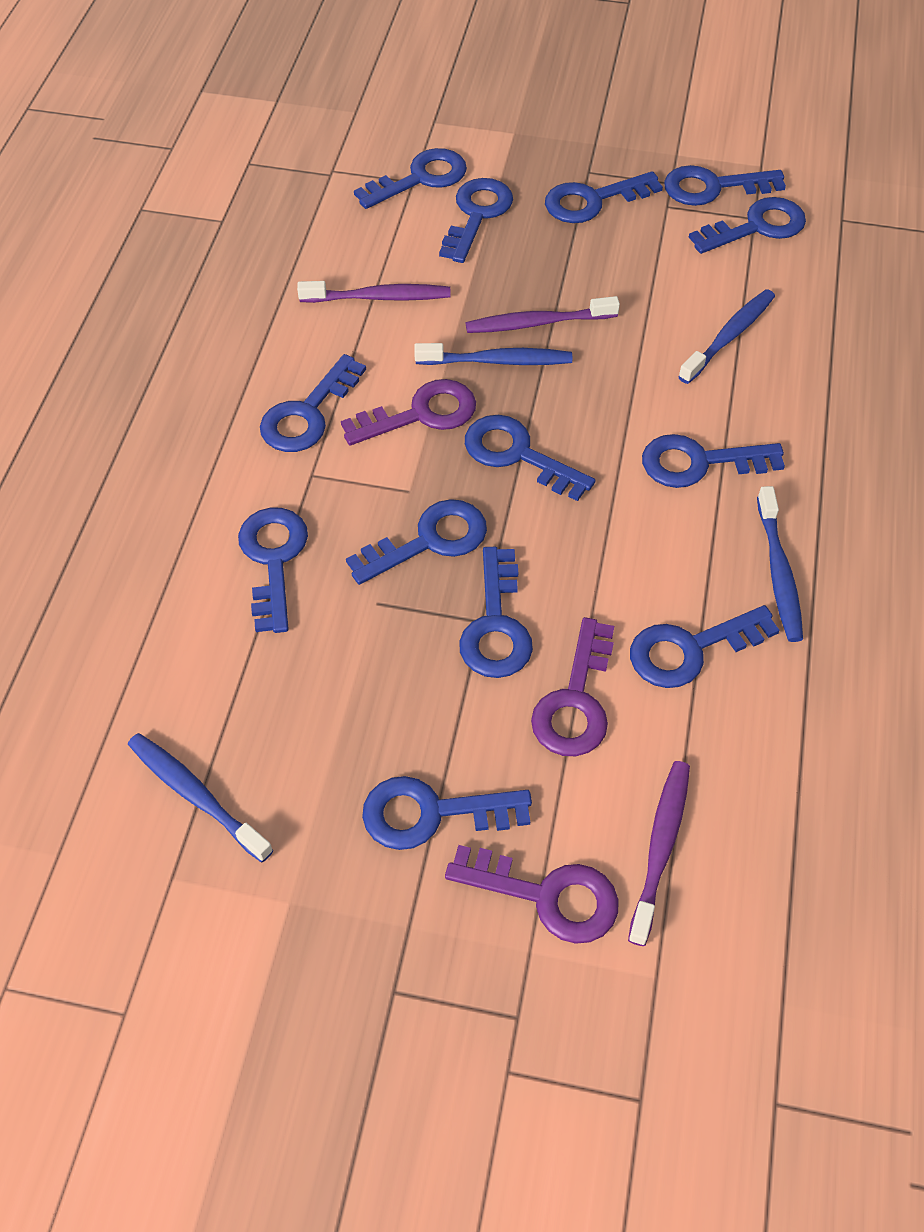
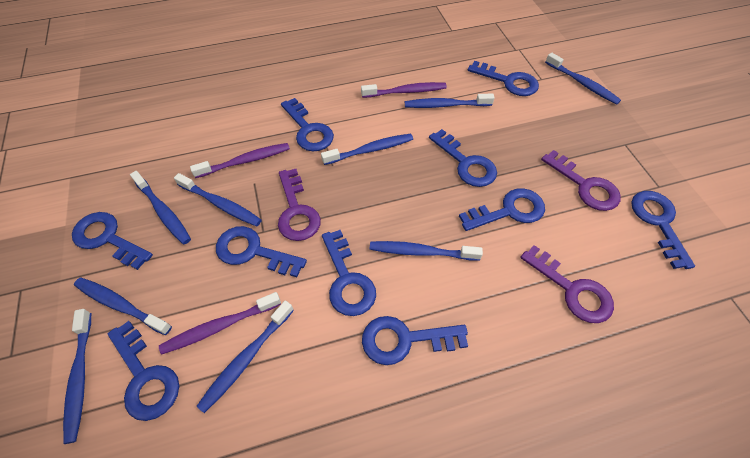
blue key: 13 -> 10
blue toothbrush: 4 -> 9

